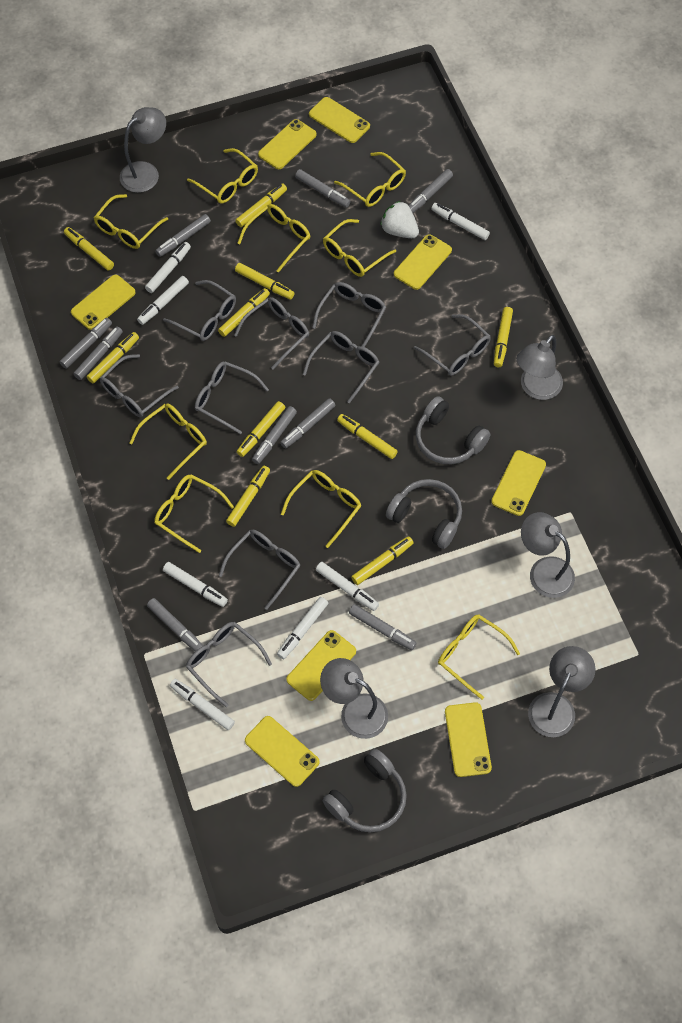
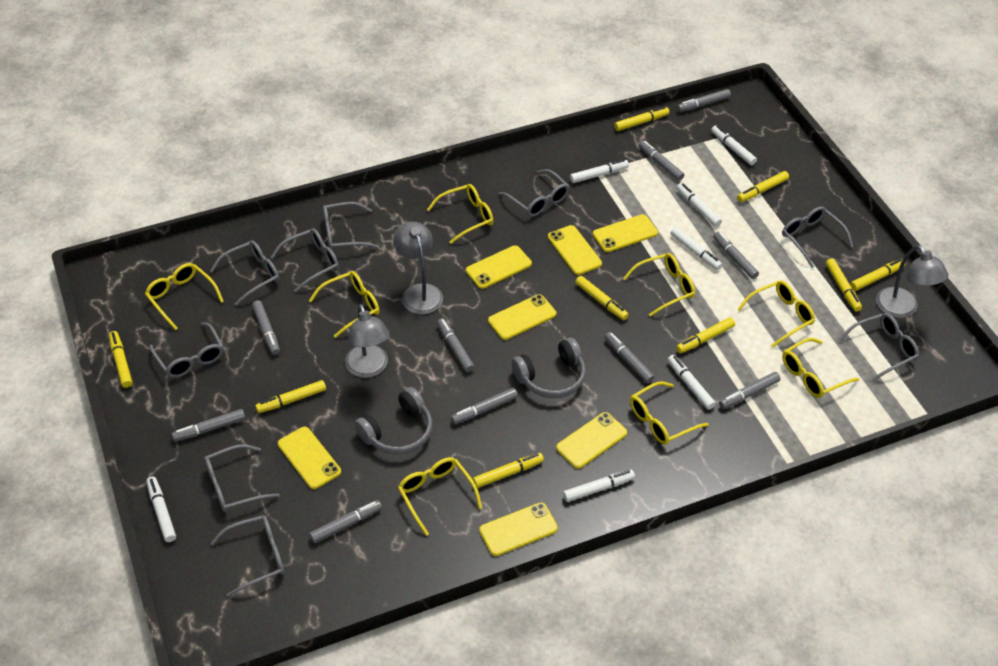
grey headphones: 3 -> 2
grey lamp: 5 -> 3
grey marker: 9 -> 10
white strawberry: 1 -> 0
yellow glasses: 9 -> 8
yellow marker: 10 -> 9
yellow phone: 8 -> 7

